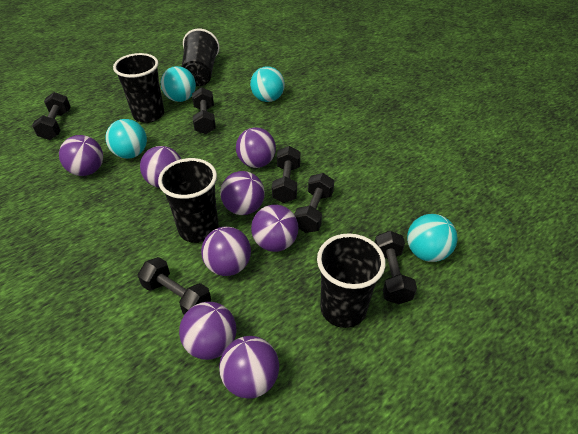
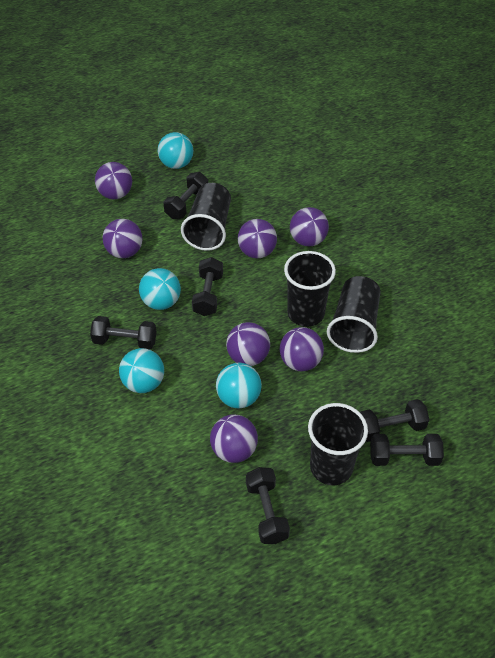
purple ball: 8 -> 7

